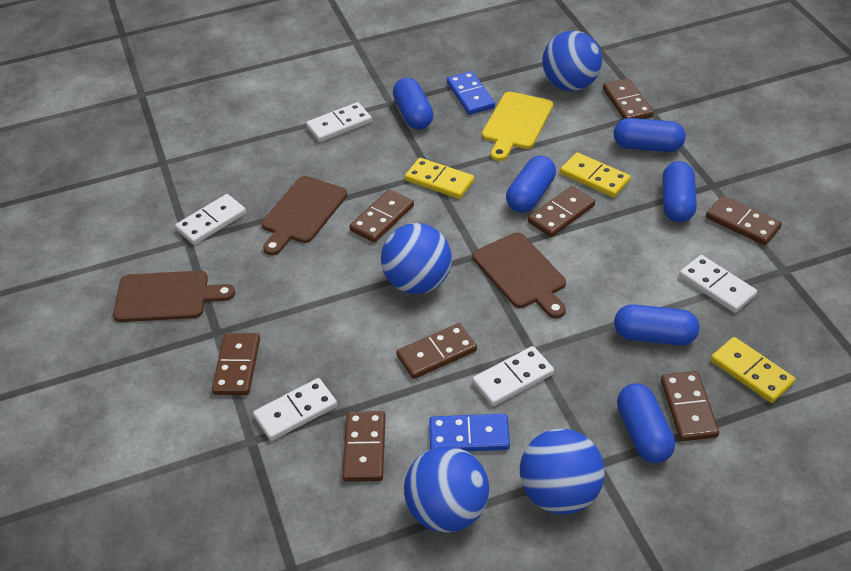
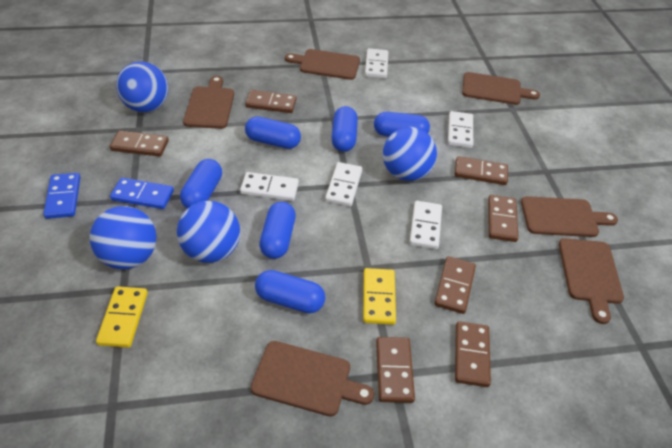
brown cutting board: 3 -> 6
brown domino: 8 -> 7
yellow cutting board: 1 -> 0
yellow domino: 3 -> 2

